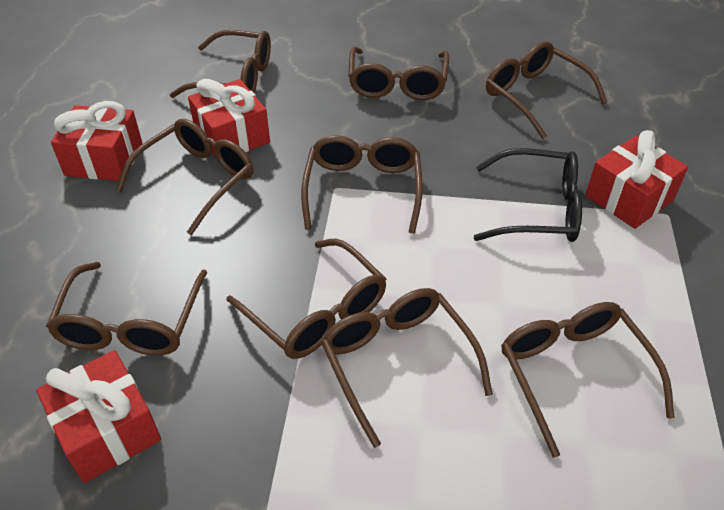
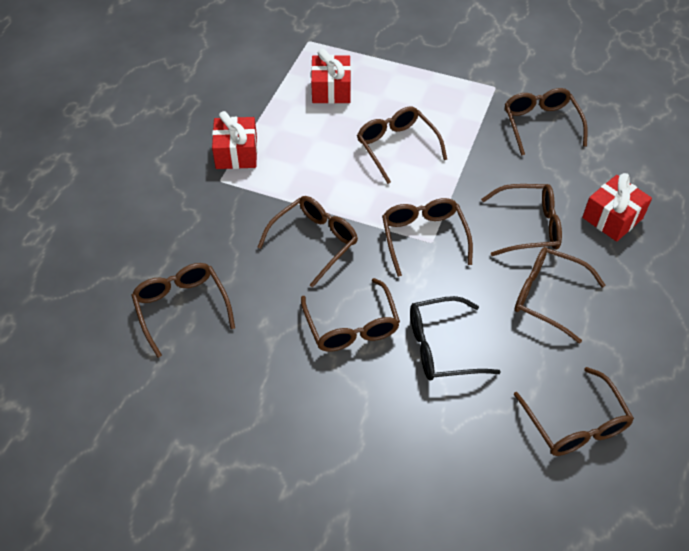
red gift: 4 -> 3

